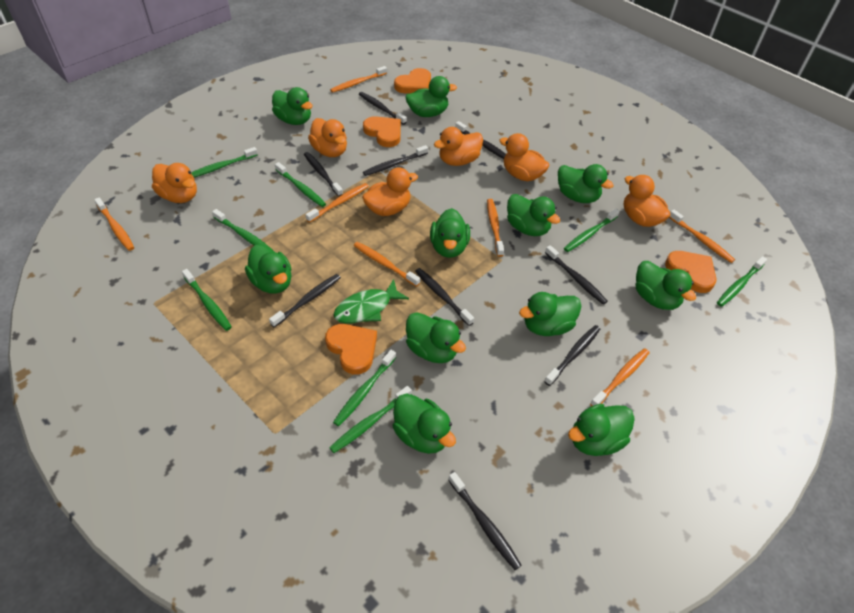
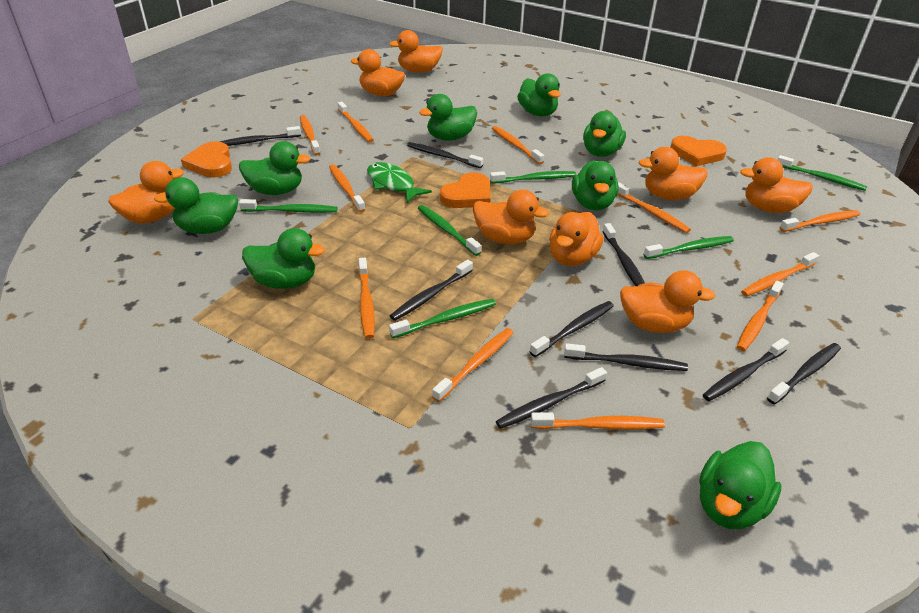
green duck: 11 -> 8
green toothbrush: 8 -> 6
orange duck: 6 -> 8
orange heart: 4 -> 3
orange toothbrush: 7 -> 11

